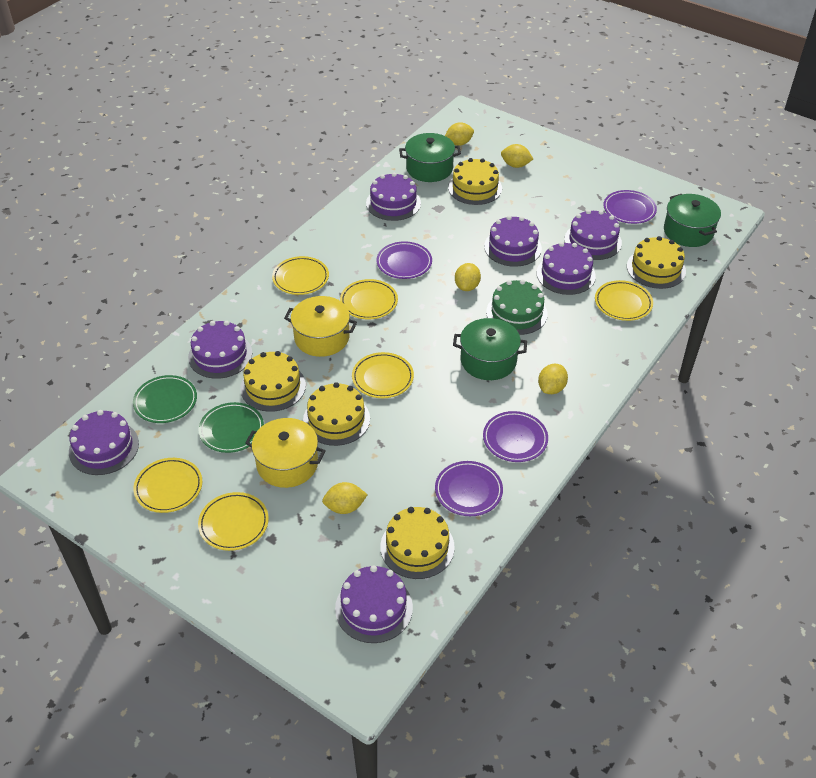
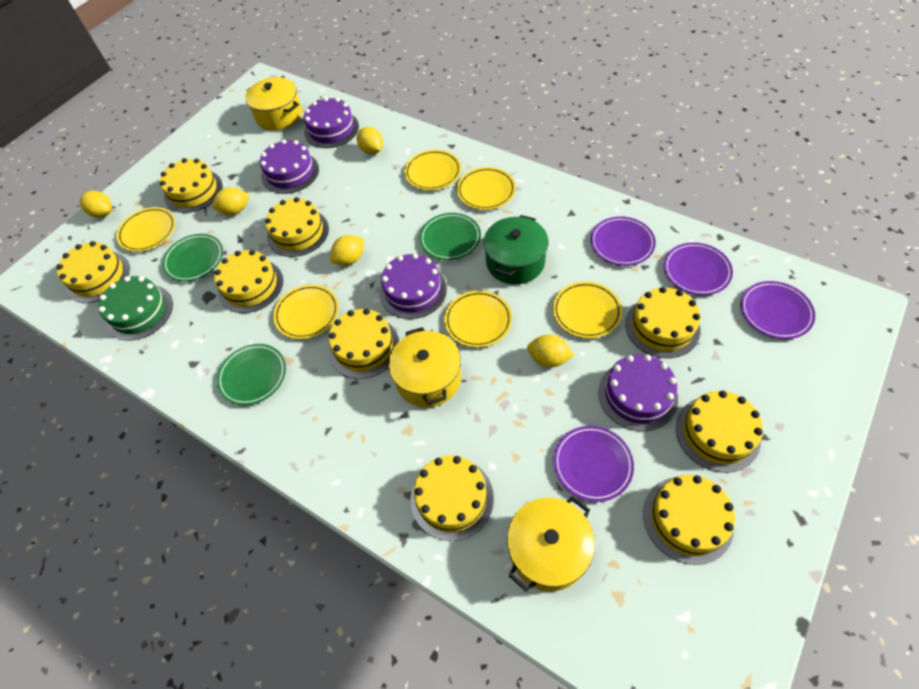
green plate: 2 -> 3
green pot: 3 -> 1
purple cake: 7 -> 4
yellow cake: 5 -> 9
yellow pot: 2 -> 3

